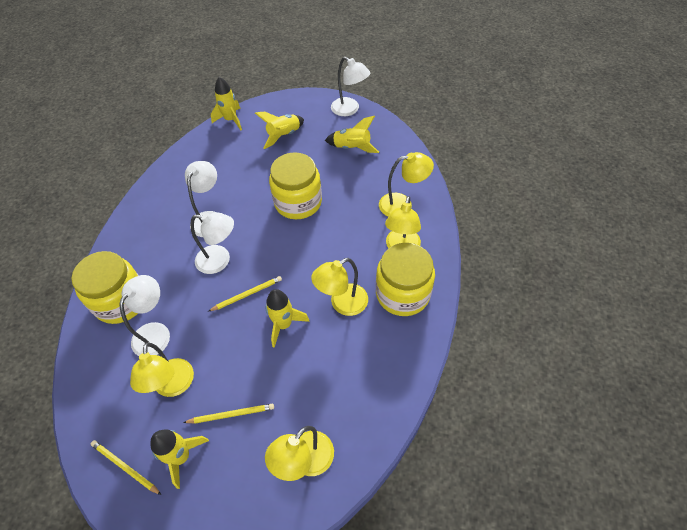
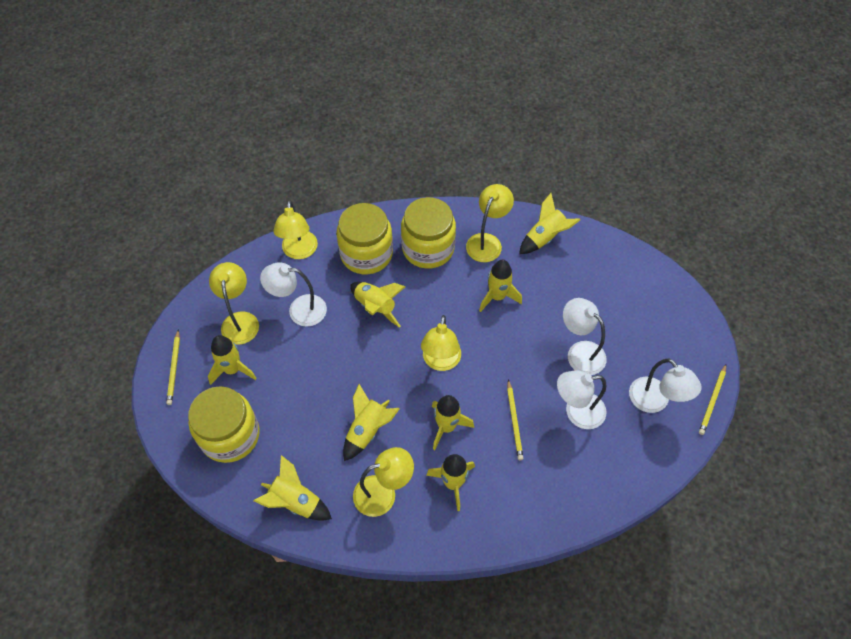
yellow rocket: 5 -> 8

